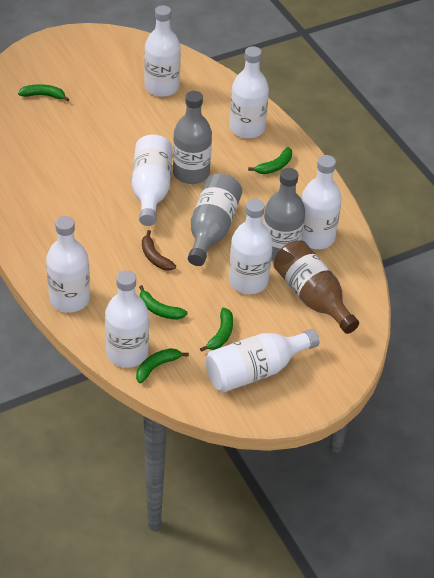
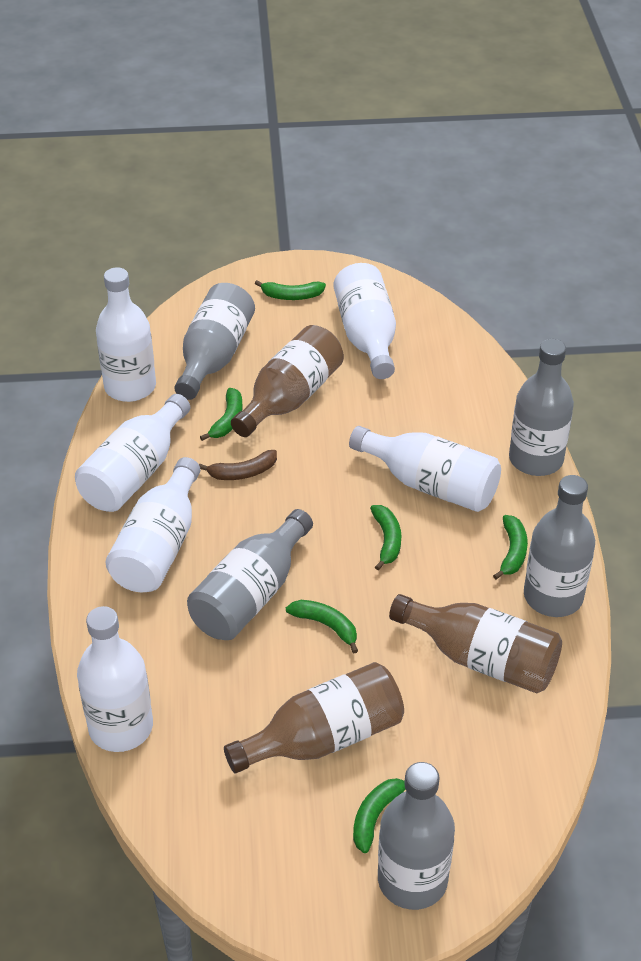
brown bottle: 1 -> 3
green banana: 5 -> 6
grey bottle: 3 -> 5
white bottle: 8 -> 6

